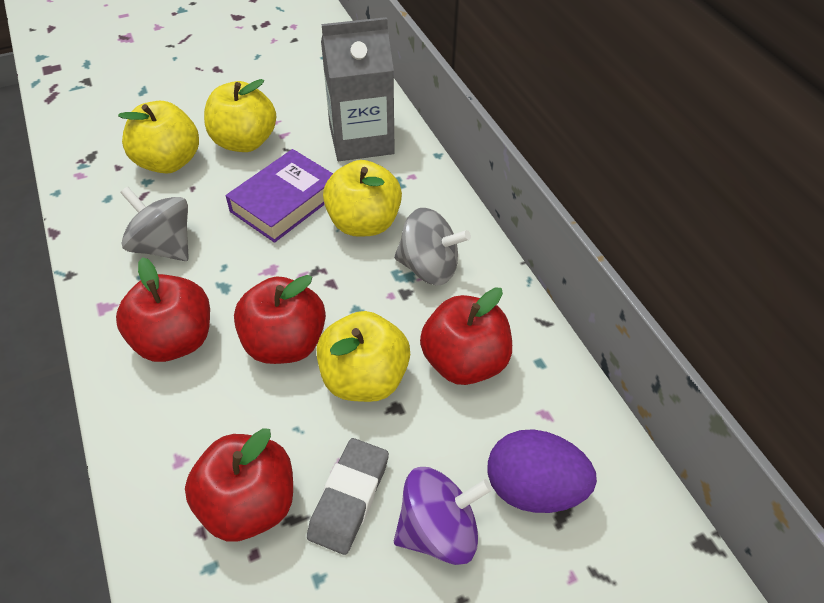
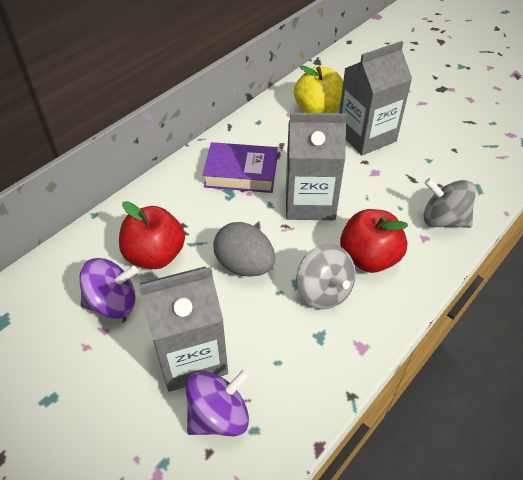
grey carton: 1 -> 3
grey egg: 0 -> 1
grey eraser: 1 -> 0
purple egg: 1 -> 0
purple spinning top: 1 -> 2
red apple: 4 -> 2
yellow apple: 4 -> 1

